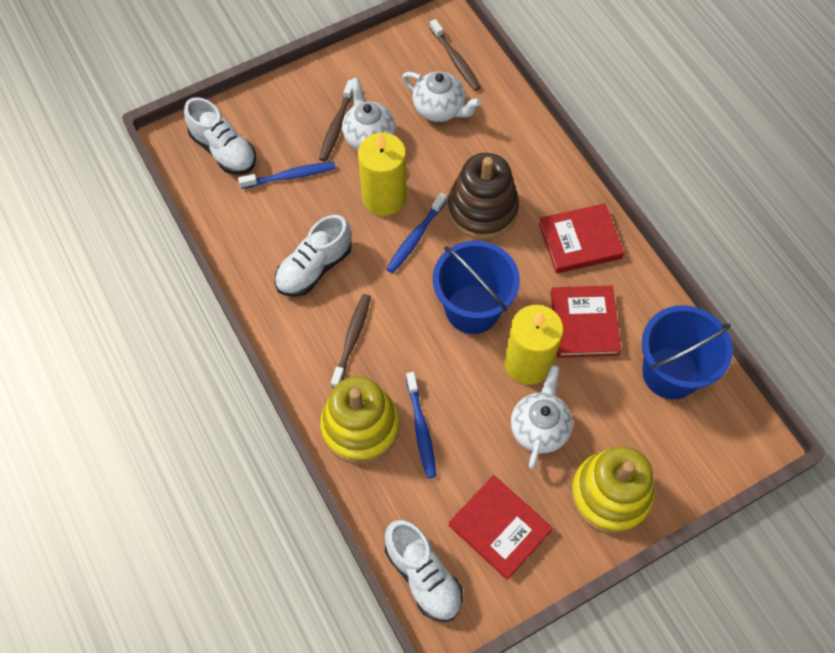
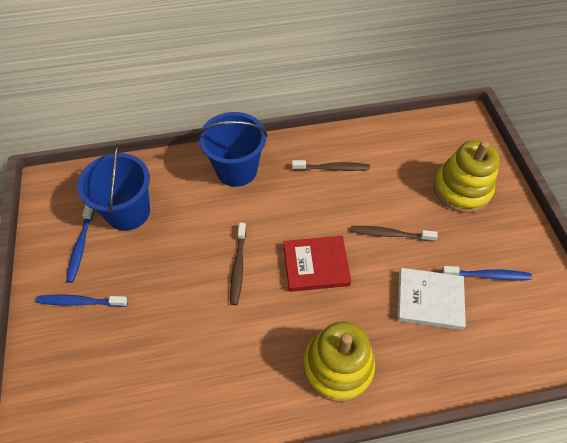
brown stacking toy: 1 -> 0
red book: 3 -> 1
white book: 0 -> 1
white shoe: 3 -> 0
white teapot: 3 -> 0
yellow candle: 2 -> 0

